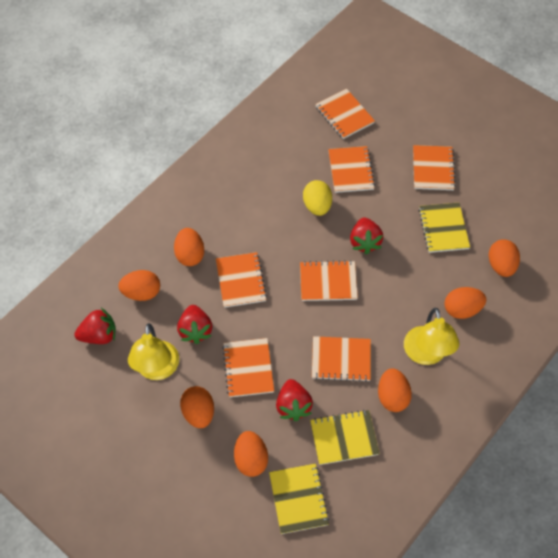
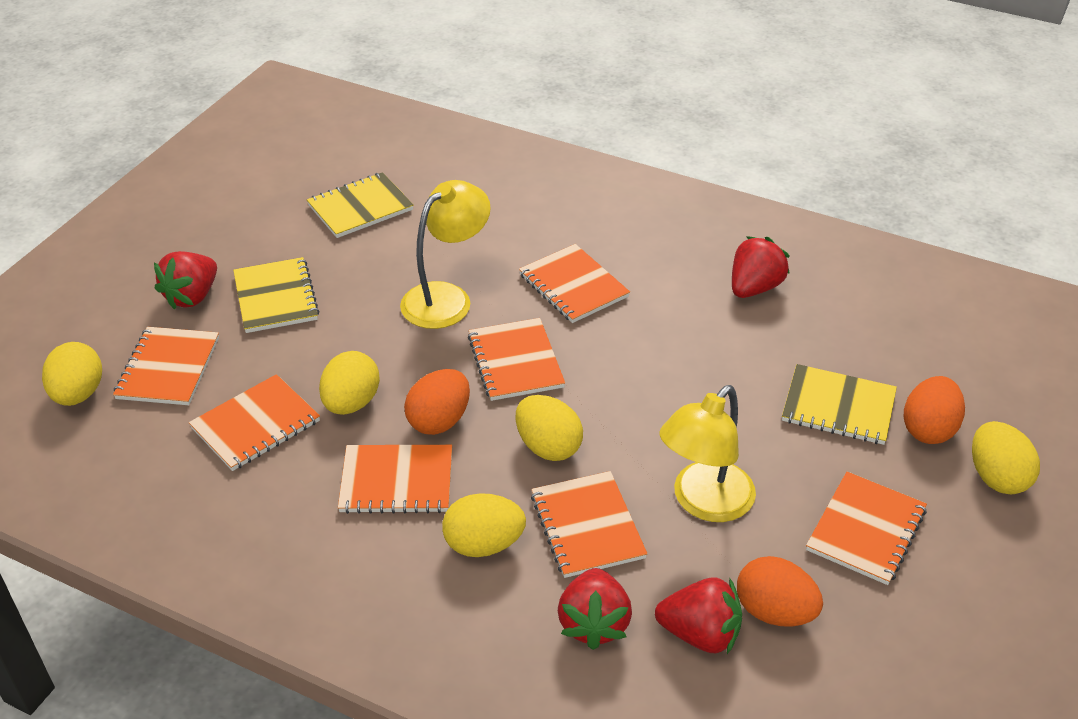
orange egg: 7 -> 3
yellow egg: 1 -> 5

